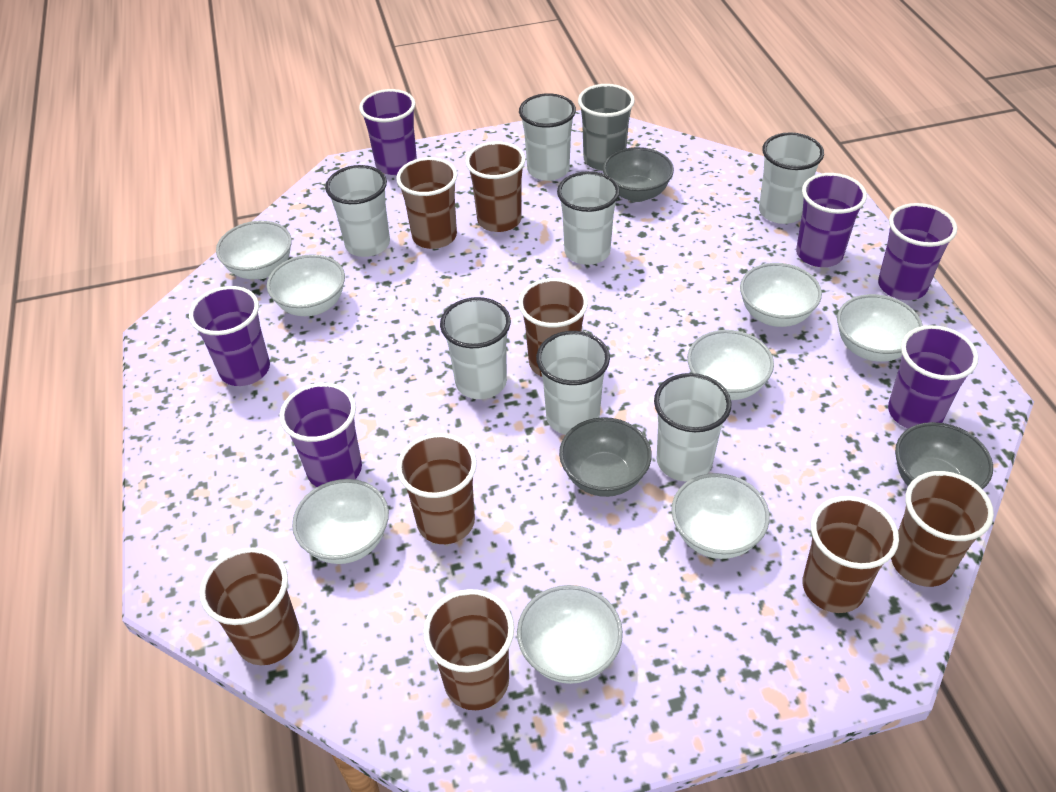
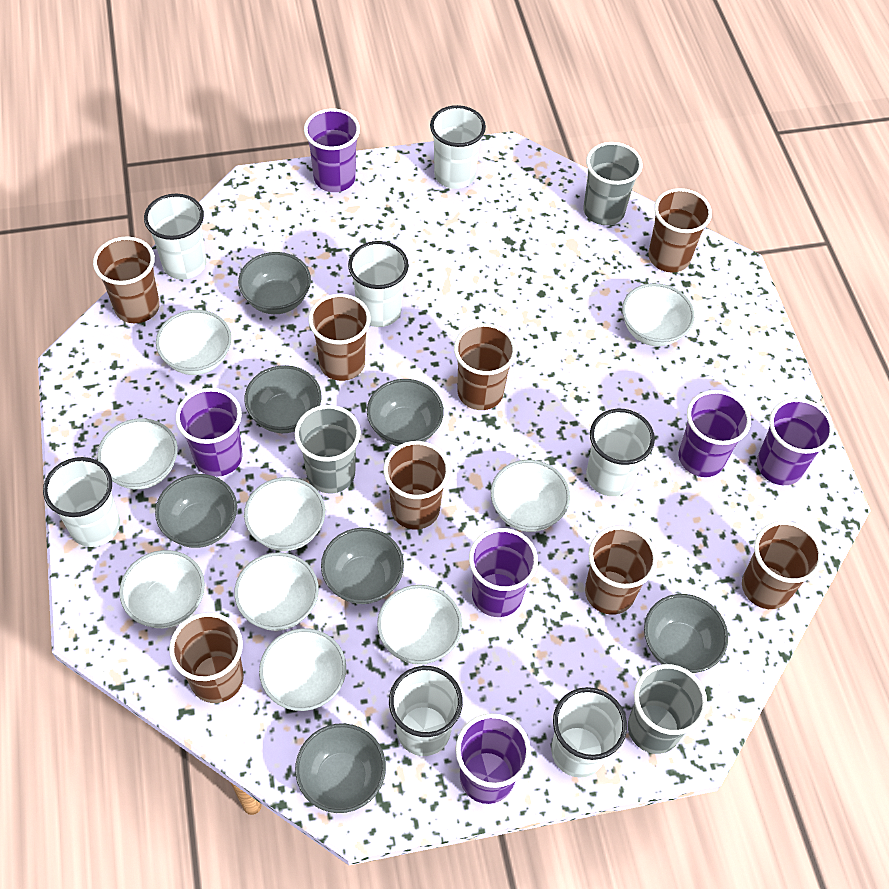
grey bowl: 3 -> 7
grey cup: 1 -> 3
white bowl: 8 -> 9

